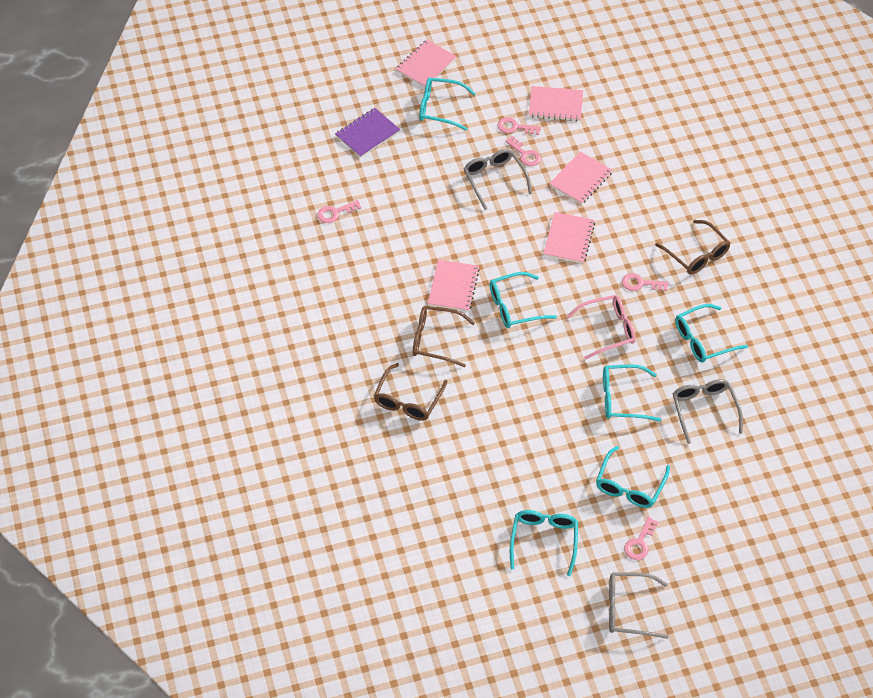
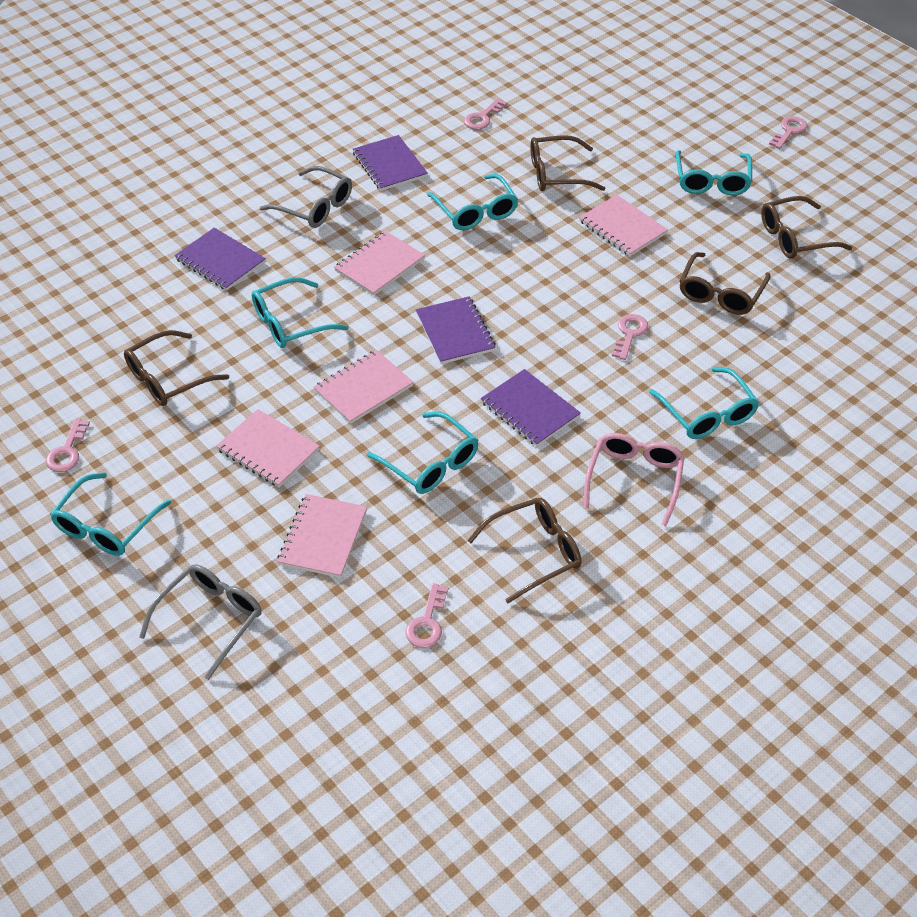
brown glasses: 3 -> 5
grey glasses: 3 -> 2
purple notebook: 1 -> 4

